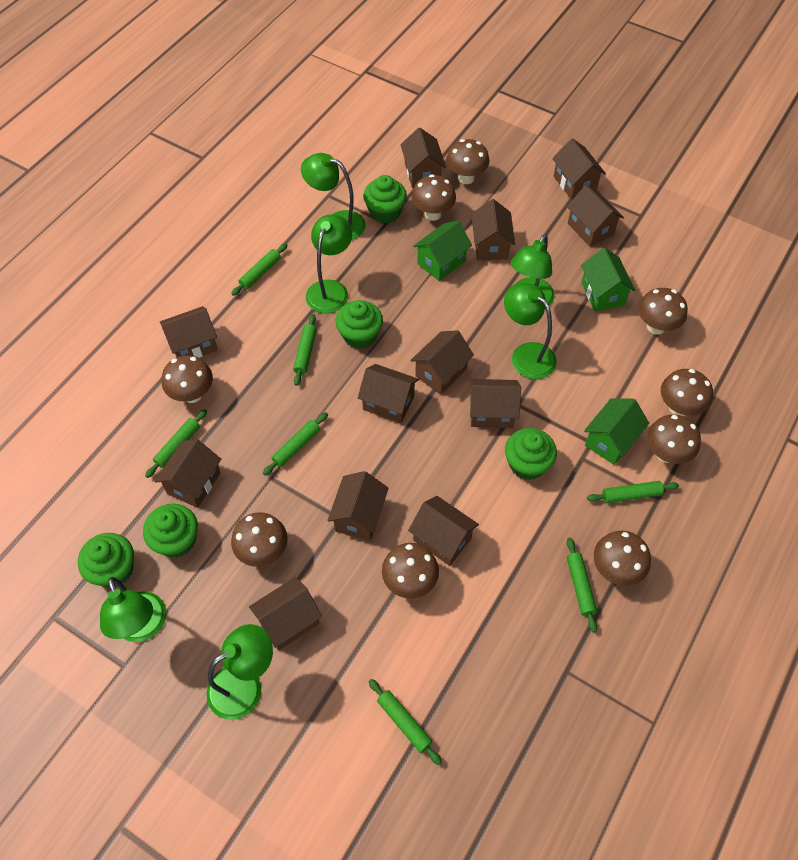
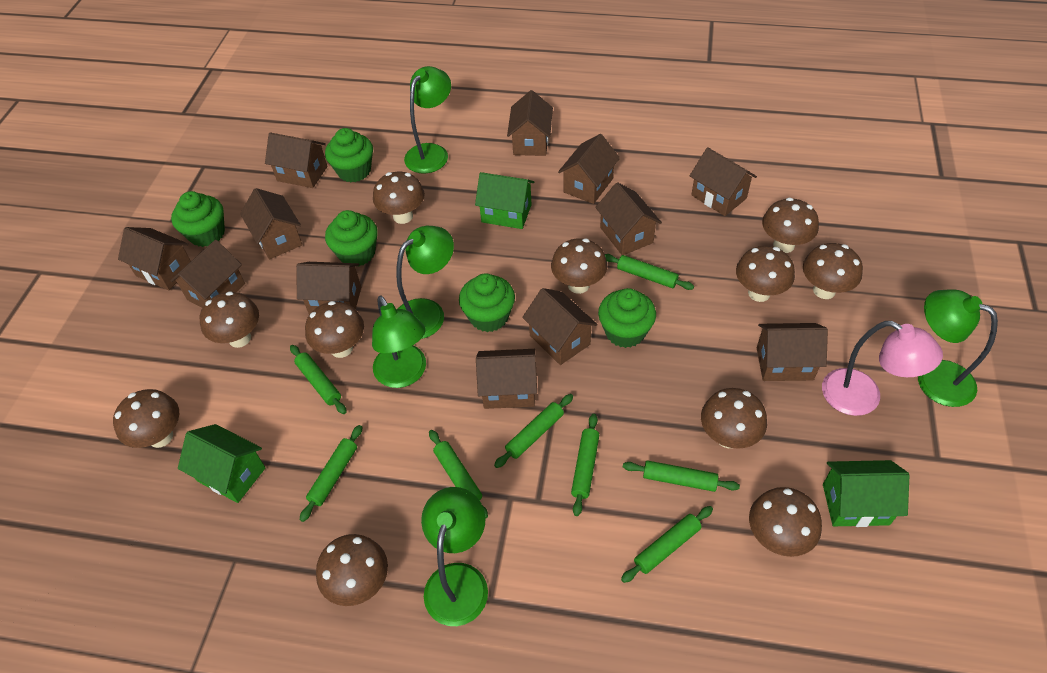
brown mushroom: 9 -> 11
green lamp: 6 -> 5
green rolling pin: 7 -> 8
pink lamp: 0 -> 1

